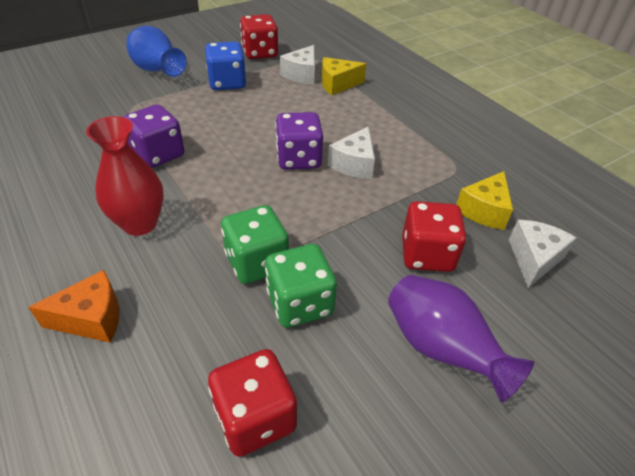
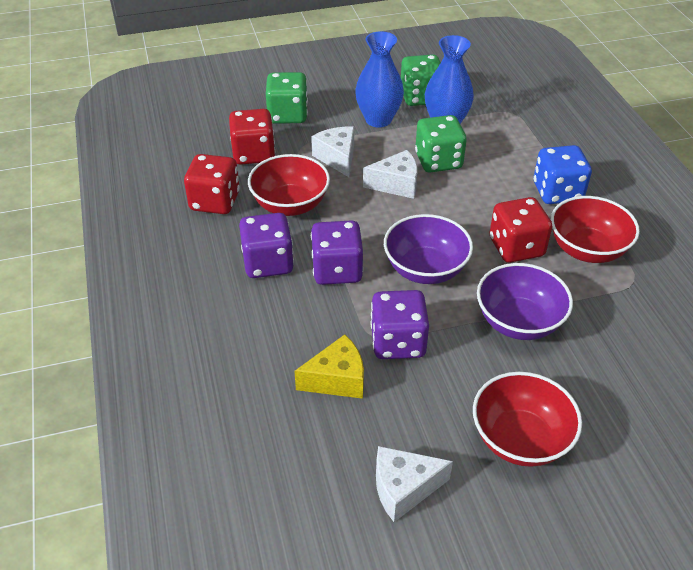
blue vase: 1 -> 2
green dice: 2 -> 3
orange cheese: 1 -> 0
purple bowl: 0 -> 2
purple dice: 2 -> 3
purple vase: 1 -> 0
red bowl: 0 -> 3
red vase: 1 -> 0
yellow cheese: 2 -> 1

